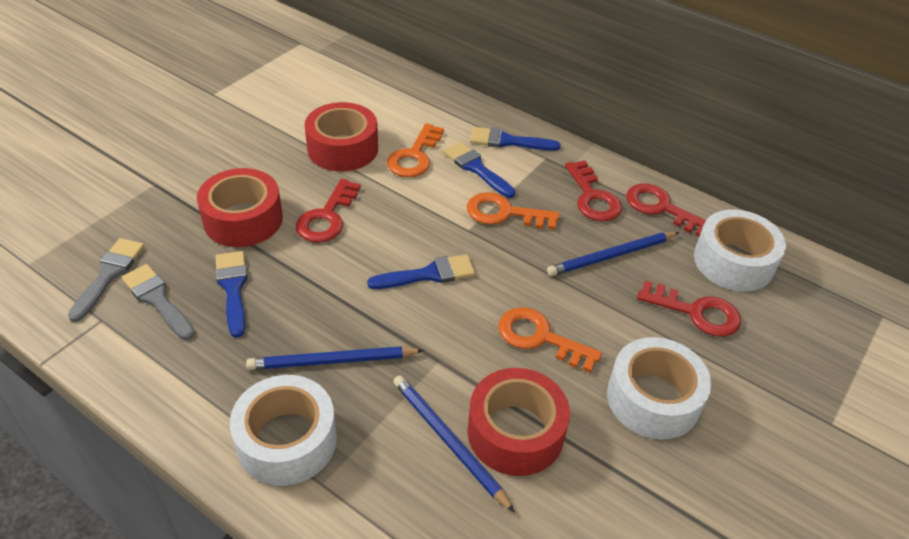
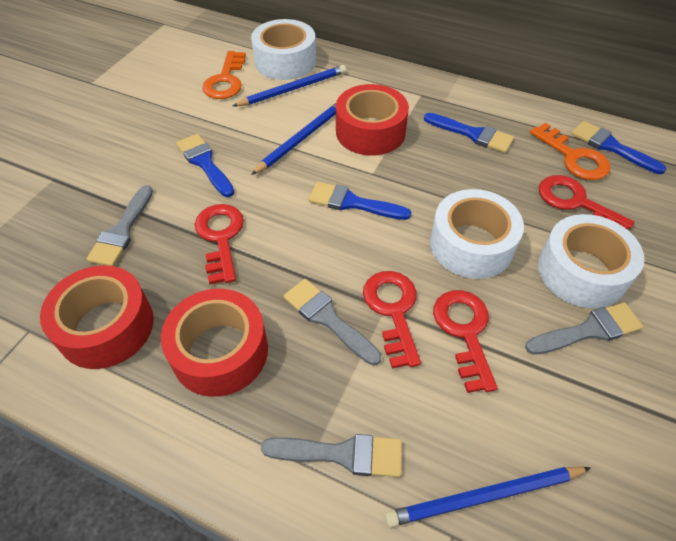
grey brush: 2 -> 4
orange key: 3 -> 2

